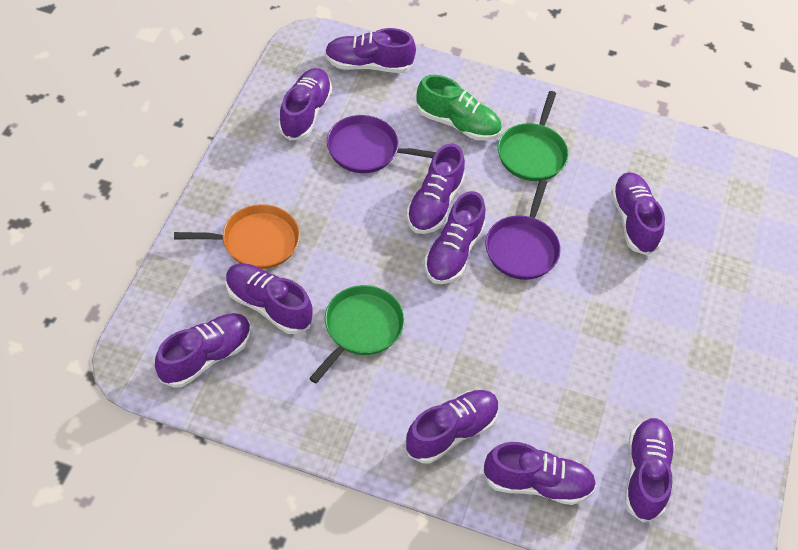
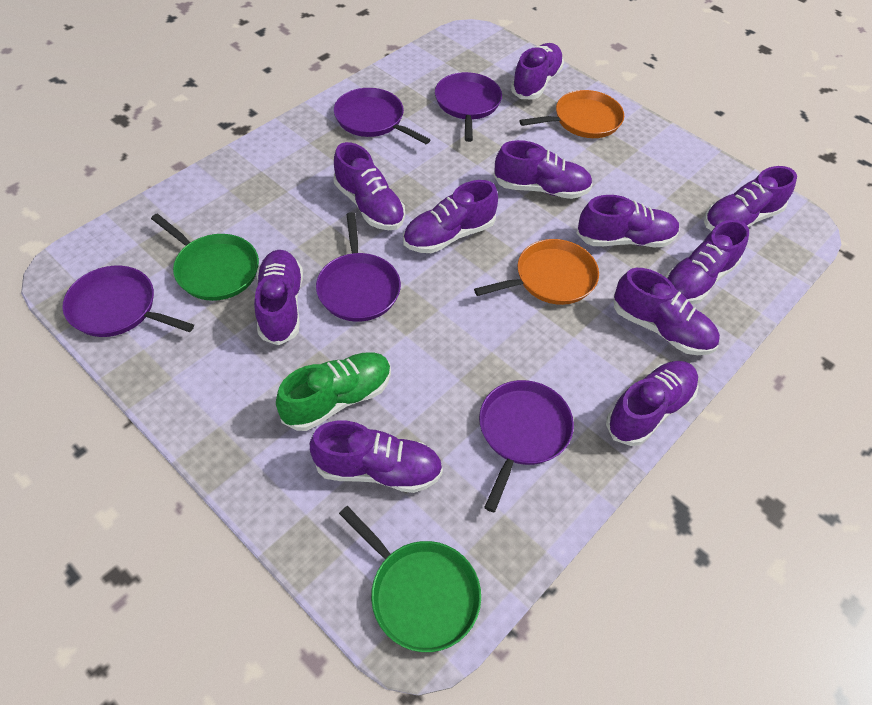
orange pan: 1 -> 2
purple pan: 2 -> 5
purple shoe: 10 -> 11

